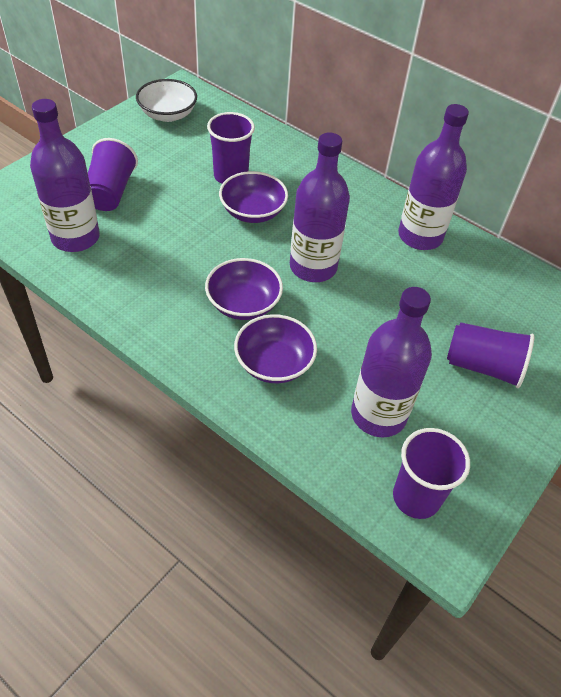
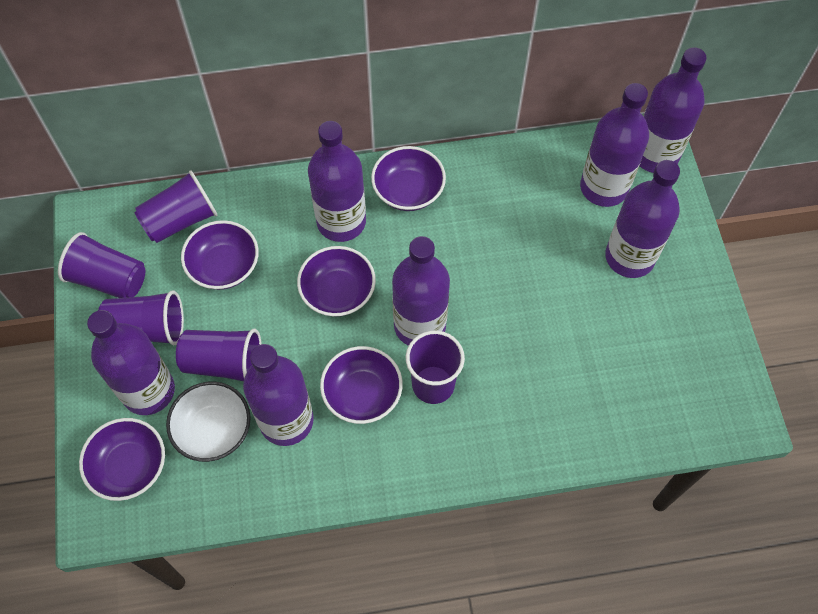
purple bottle: 4 -> 7
purple bowl: 3 -> 5
purple cup: 4 -> 5

